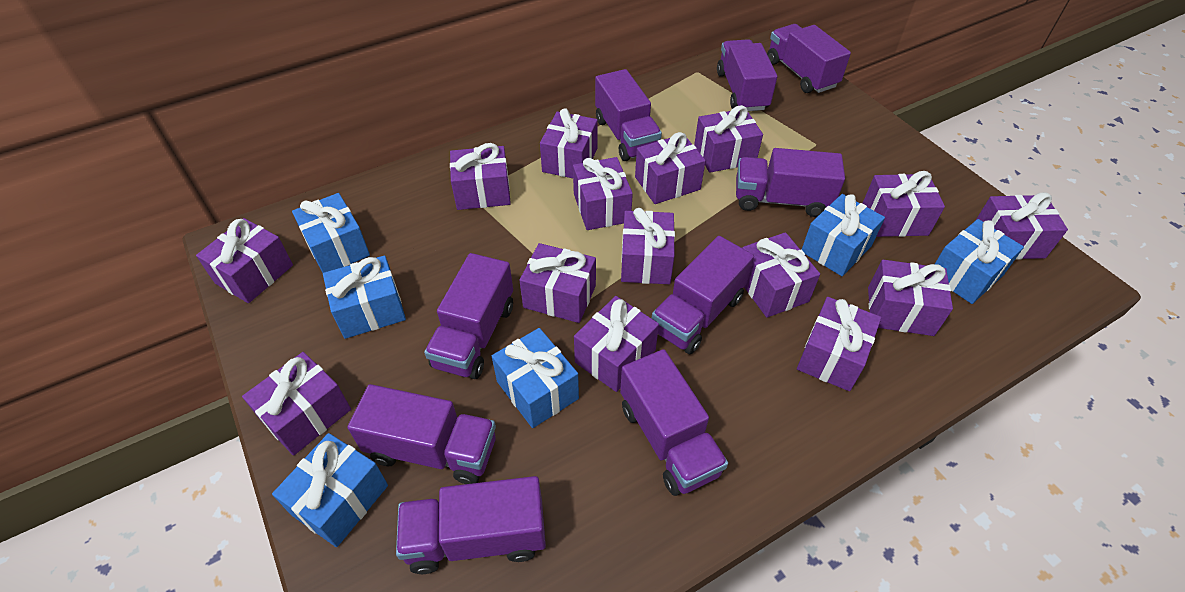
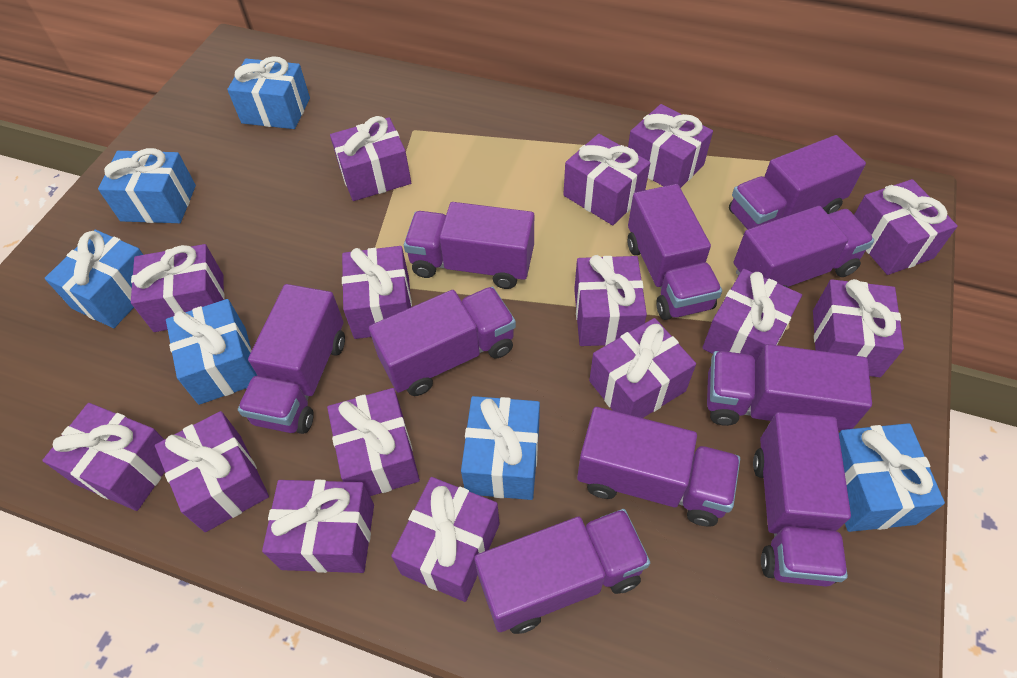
purple truck: 9 -> 10

